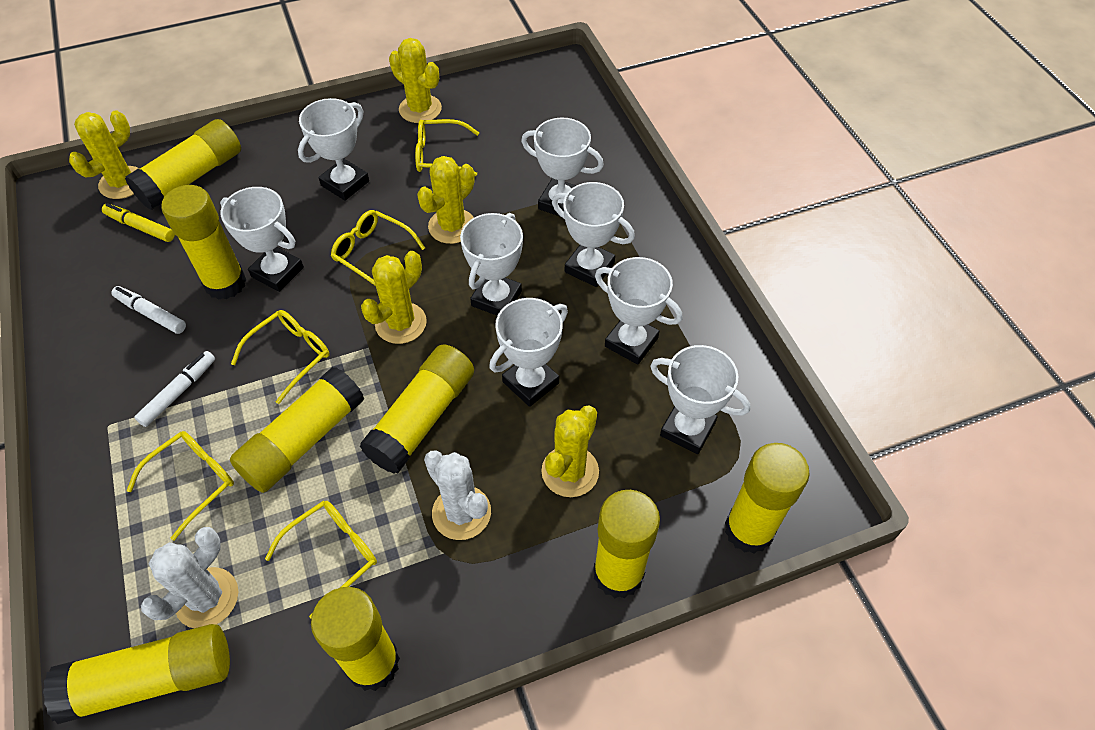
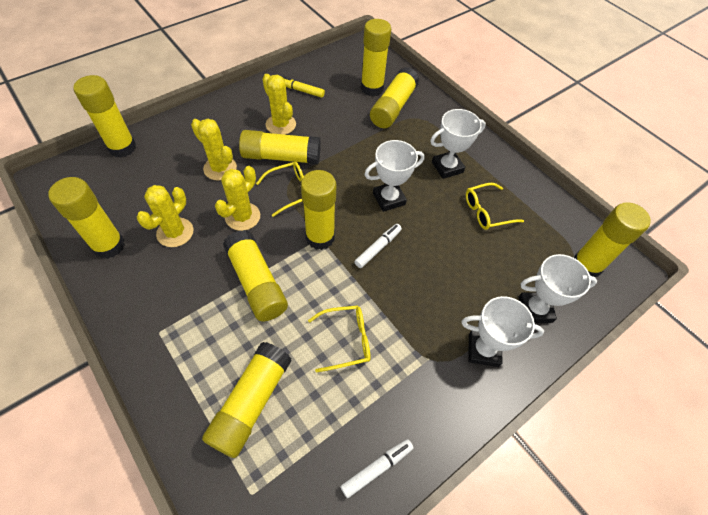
white cactus: 2 -> 0
white trophy: 8 -> 4
yellow cactus: 5 -> 4
yellow glasses: 5 -> 3
yellow glue stick: 8 -> 9

